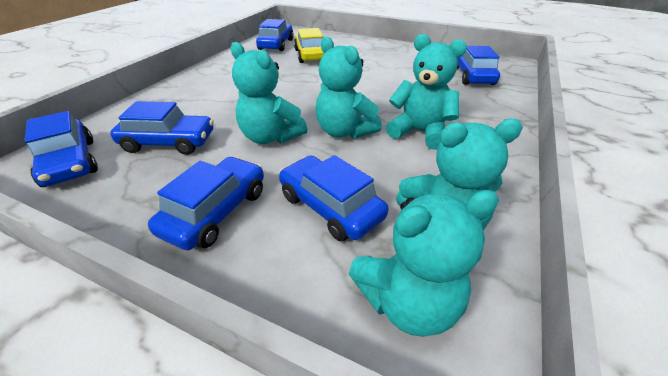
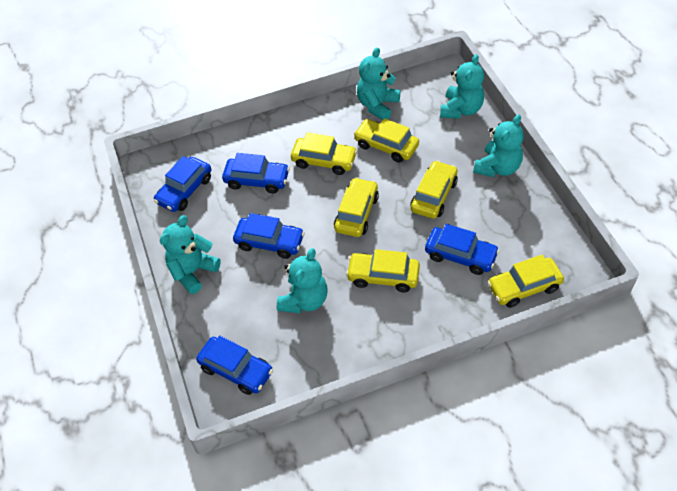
blue car: 6 -> 5
yellow car: 1 -> 6

